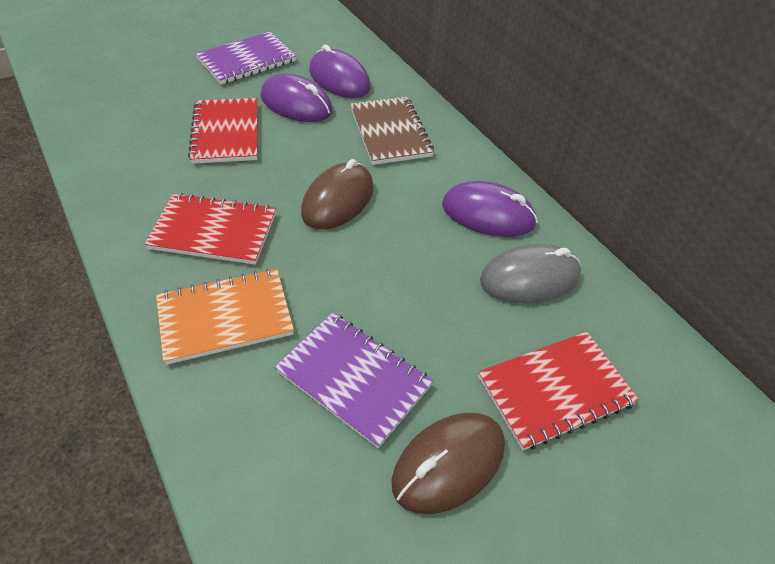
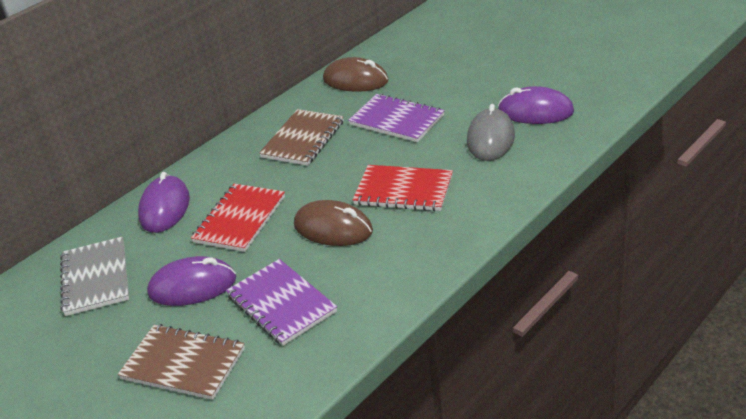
brown notebook: 1 -> 2
grey notebook: 0 -> 1
orange notebook: 1 -> 0
red notebook: 3 -> 2

